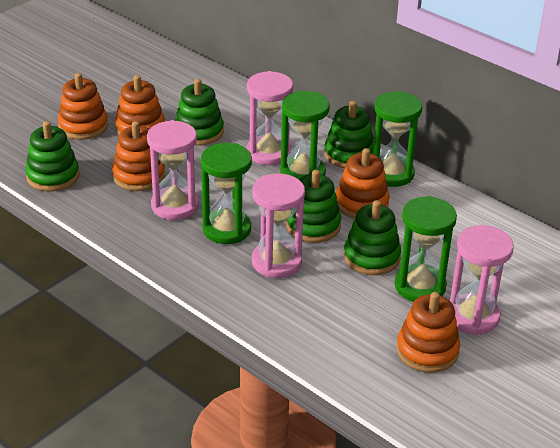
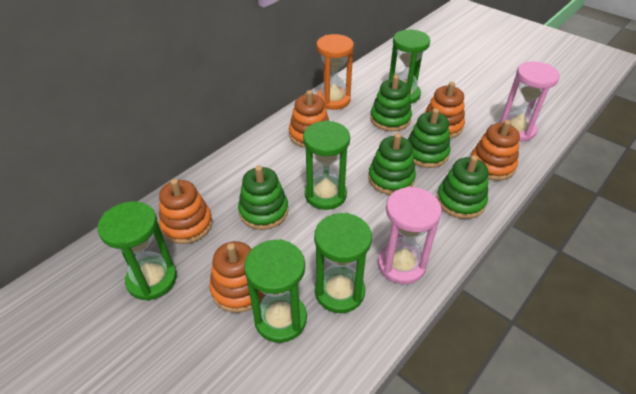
green hourglass: 4 -> 5
orange hourglass: 0 -> 1
pink hourglass: 4 -> 2

